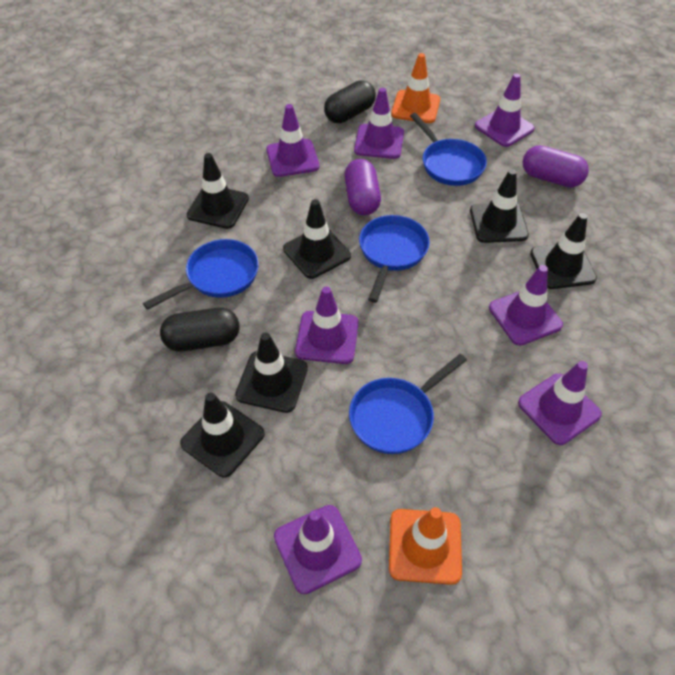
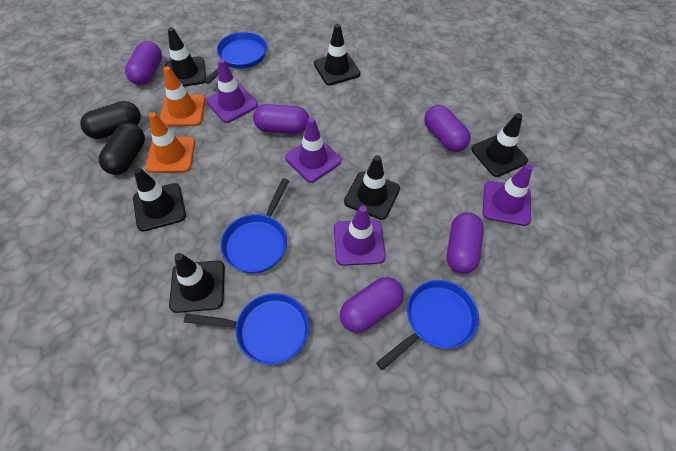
purple capsule: 2 -> 5
purple traffic cone: 7 -> 4

